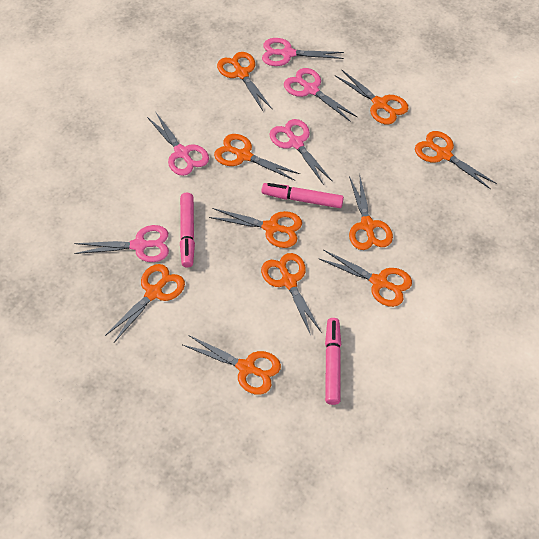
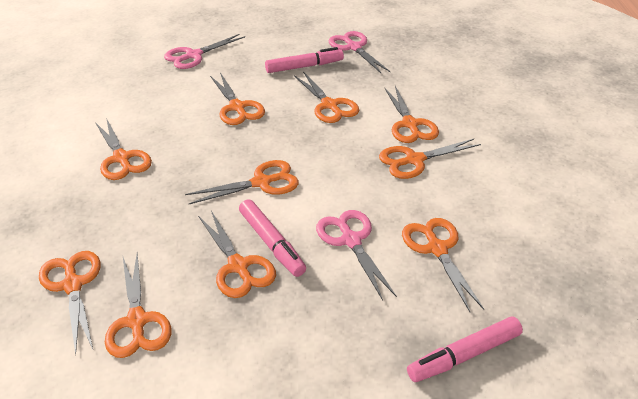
pink scissors: 5 -> 3

